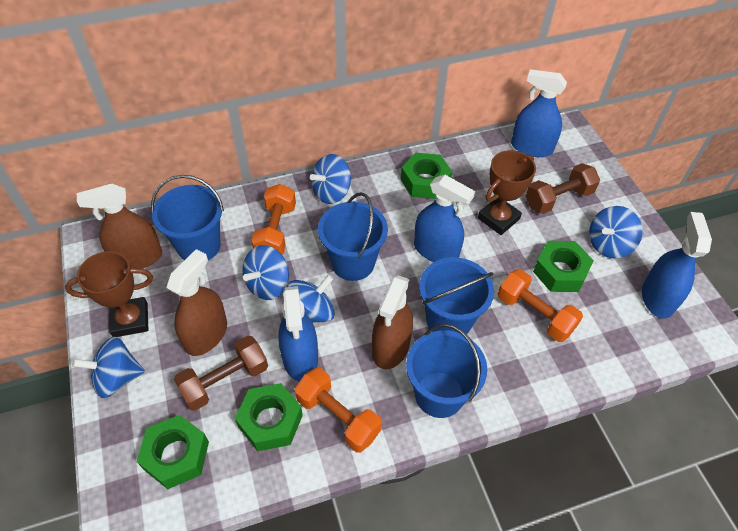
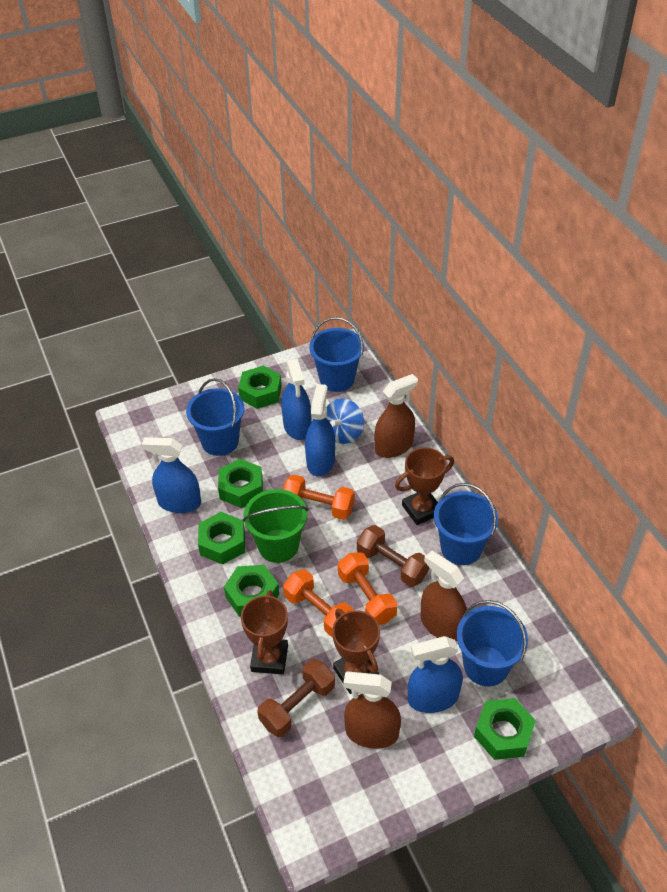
blue spinning top: 5 -> 1
brown trophy: 2 -> 3
green bucket: 0 -> 1
green nut: 4 -> 5

